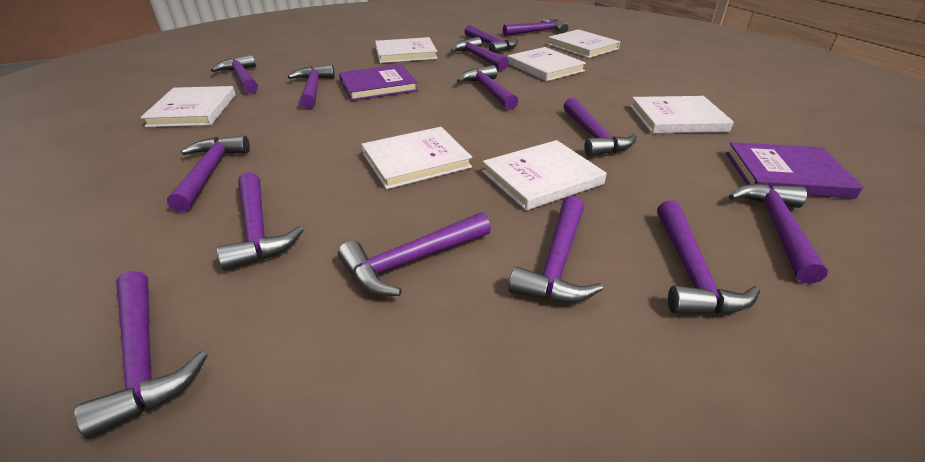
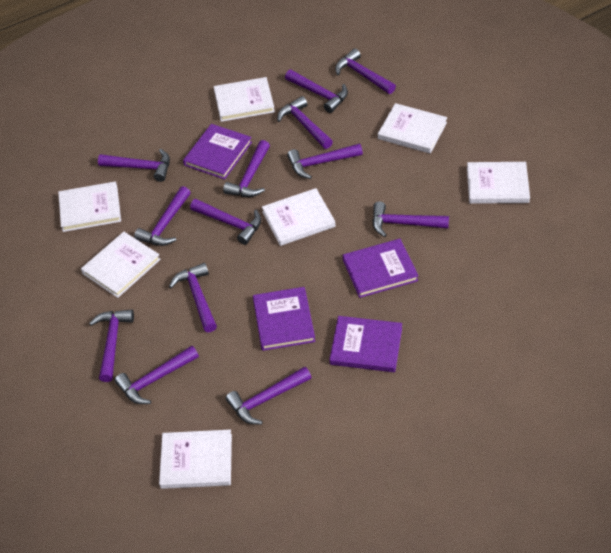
purple book: 2 -> 4
purple hammer: 14 -> 13

